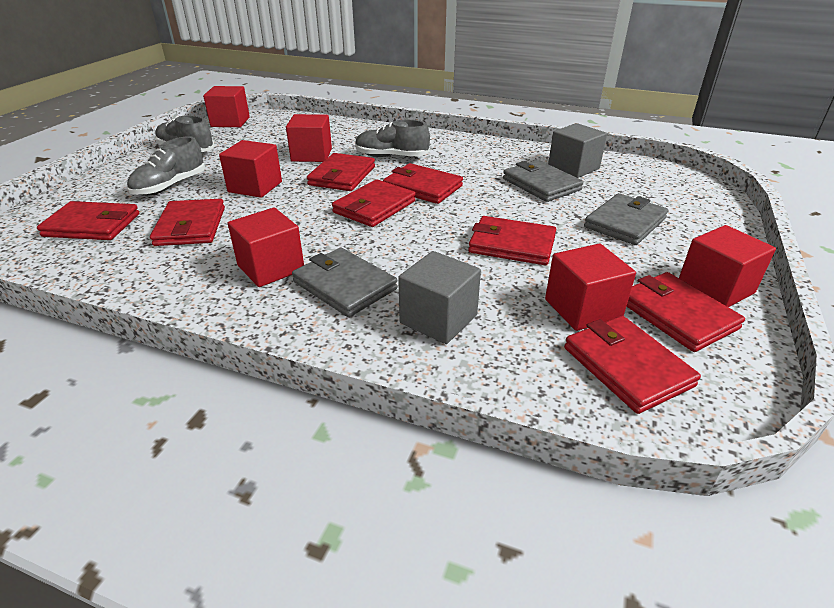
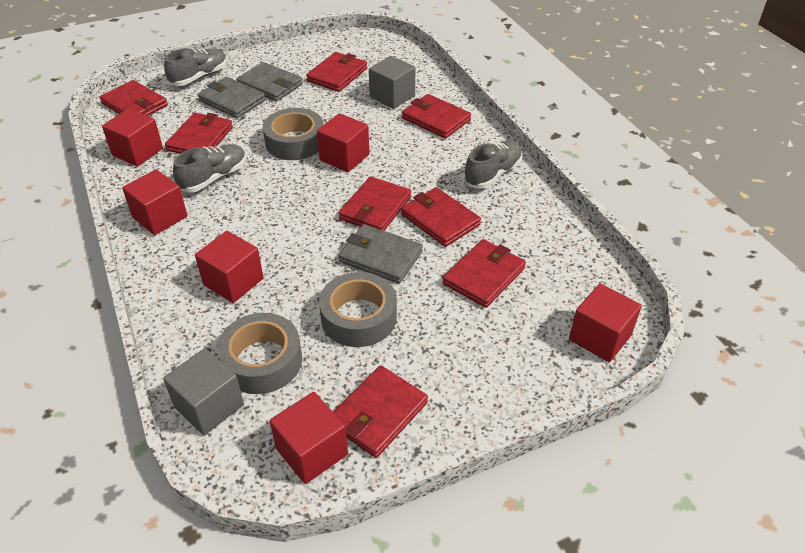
grey tape: 0 -> 3

